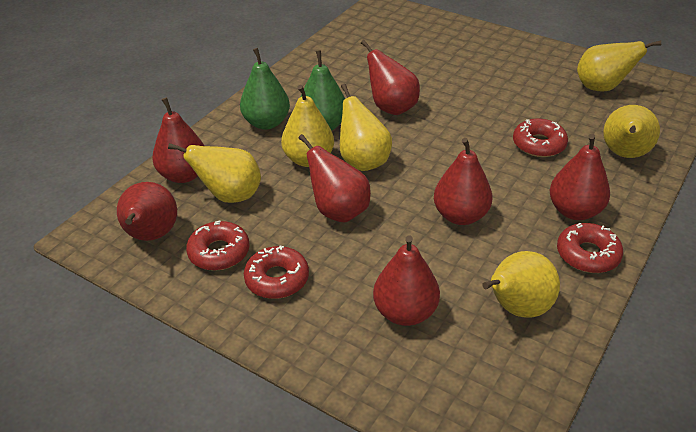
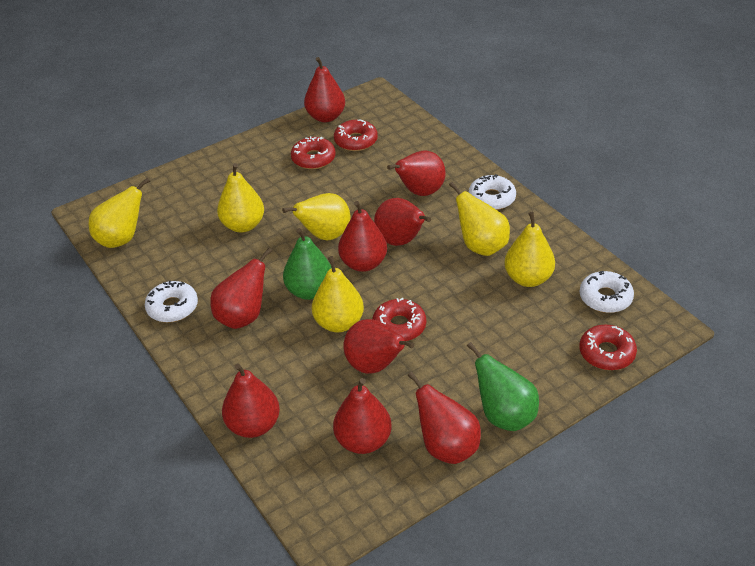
red pear: 7 -> 9
white donut: 0 -> 3

